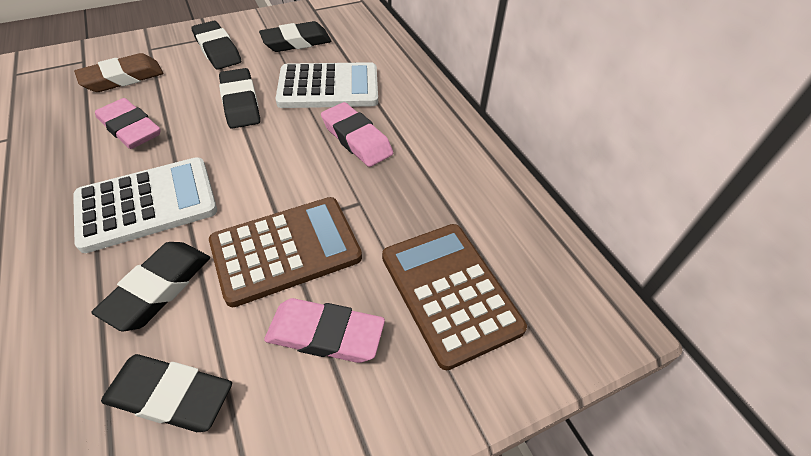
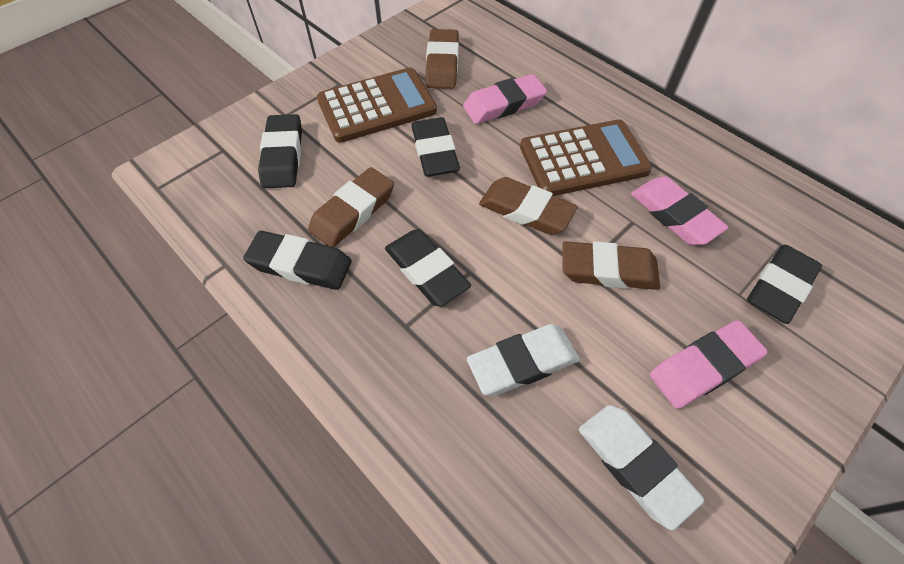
brown eraser: 1 -> 4
white calculator: 2 -> 0
white eraser: 0 -> 2

